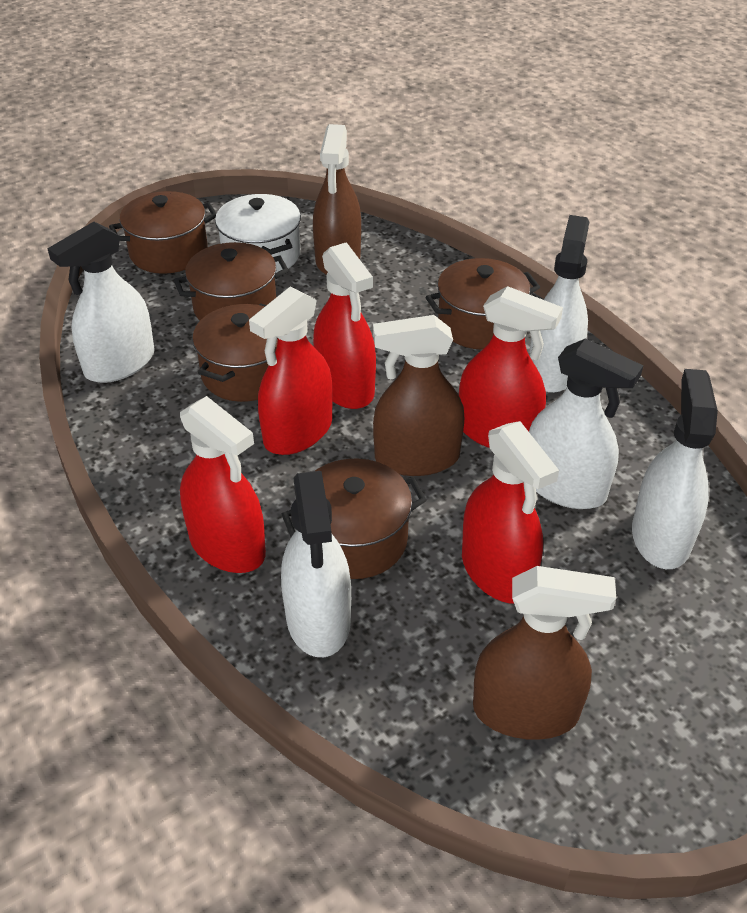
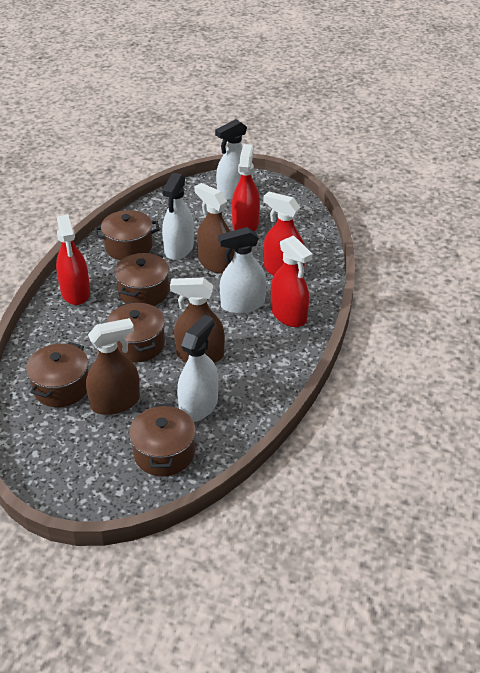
red spray bottle: 5 -> 4
white pot: 1 -> 0
white spray bottle: 5 -> 4

